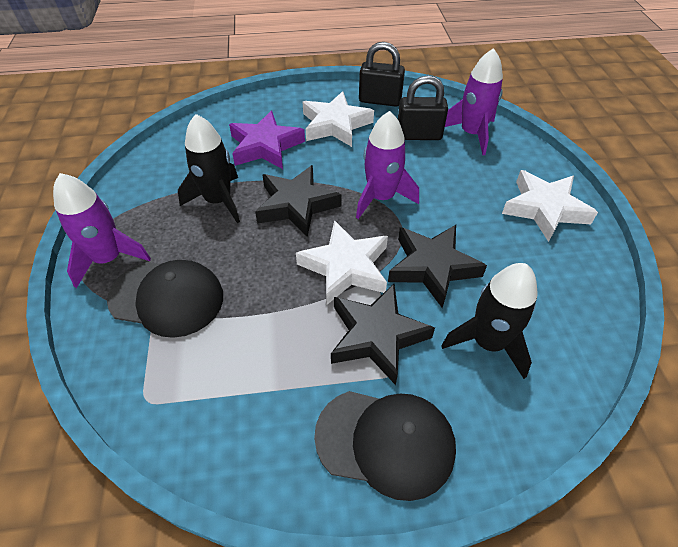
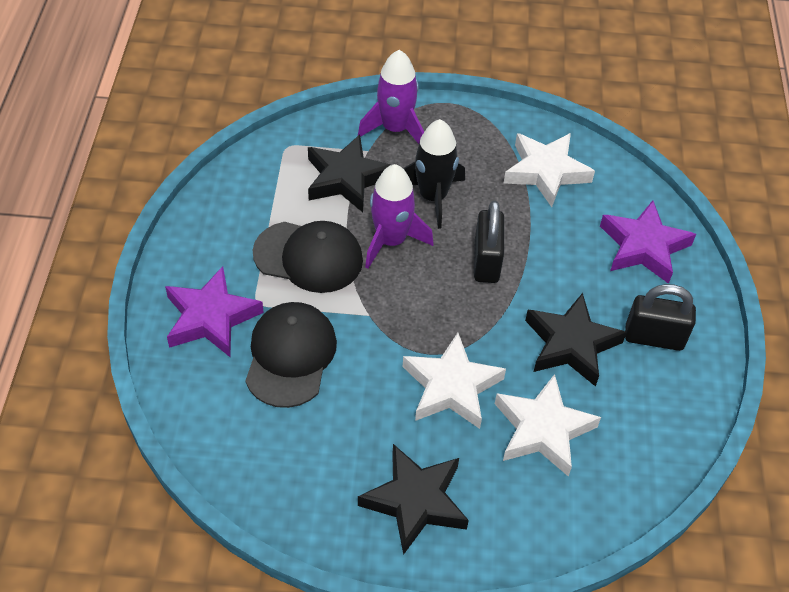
black rocket: 2 -> 1
purple rocket: 3 -> 2
purple star: 1 -> 2

